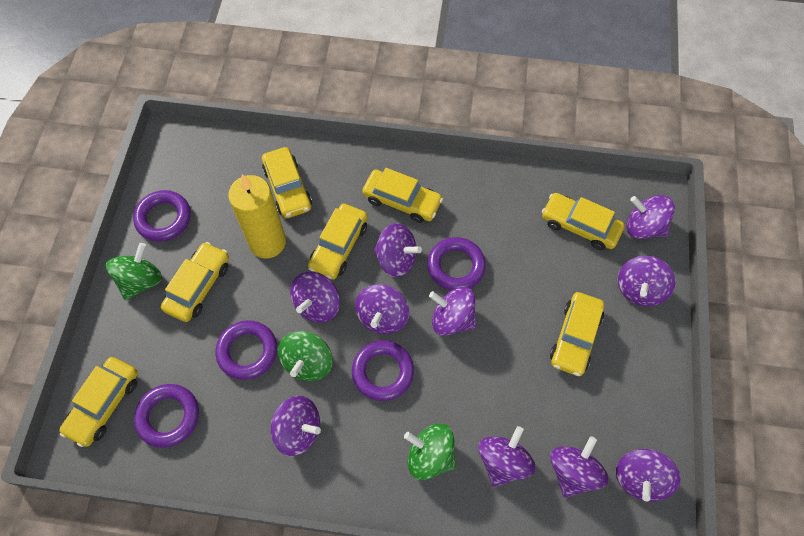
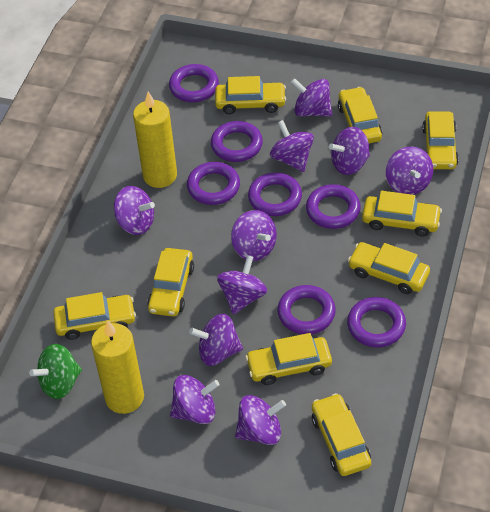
green spinning top: 3 -> 1
purple ring: 5 -> 7
yellow candle: 1 -> 2
yellow car: 7 -> 9

